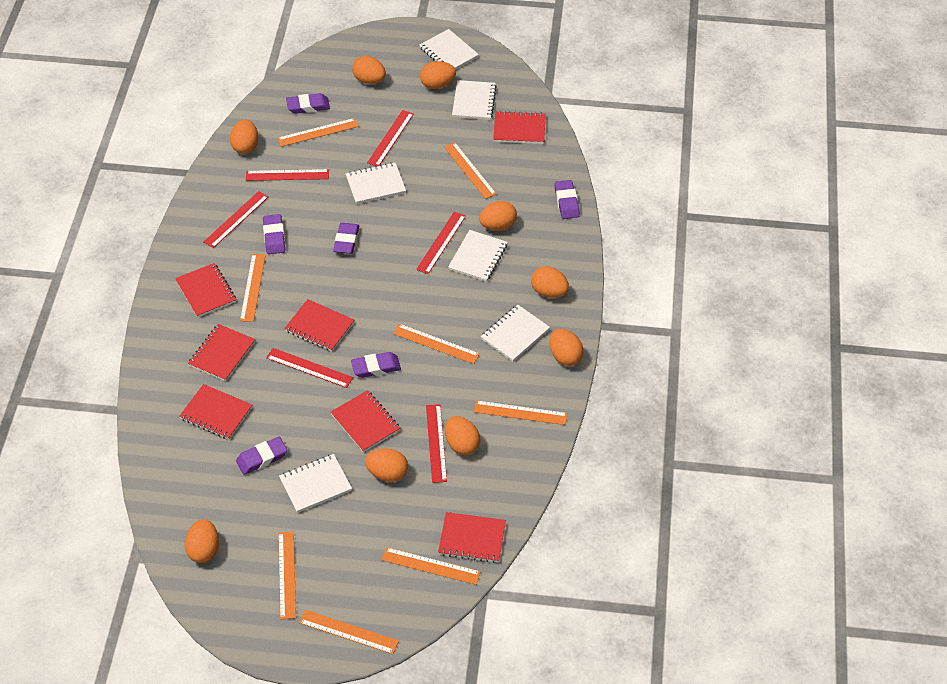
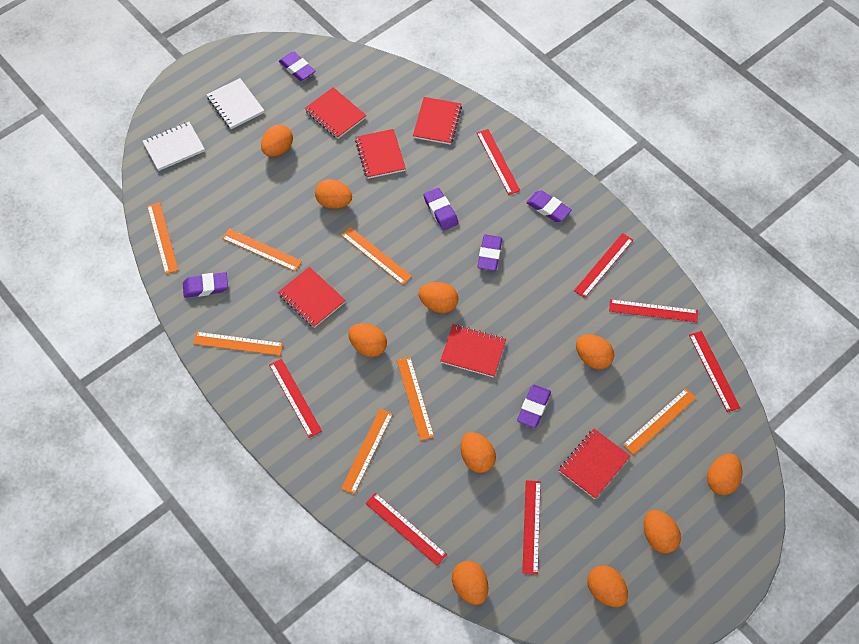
orange egg: 9 -> 10
orange ruler: 8 -> 7
red notebook: 7 -> 6
red ruler: 6 -> 7
white notebook: 6 -> 2

